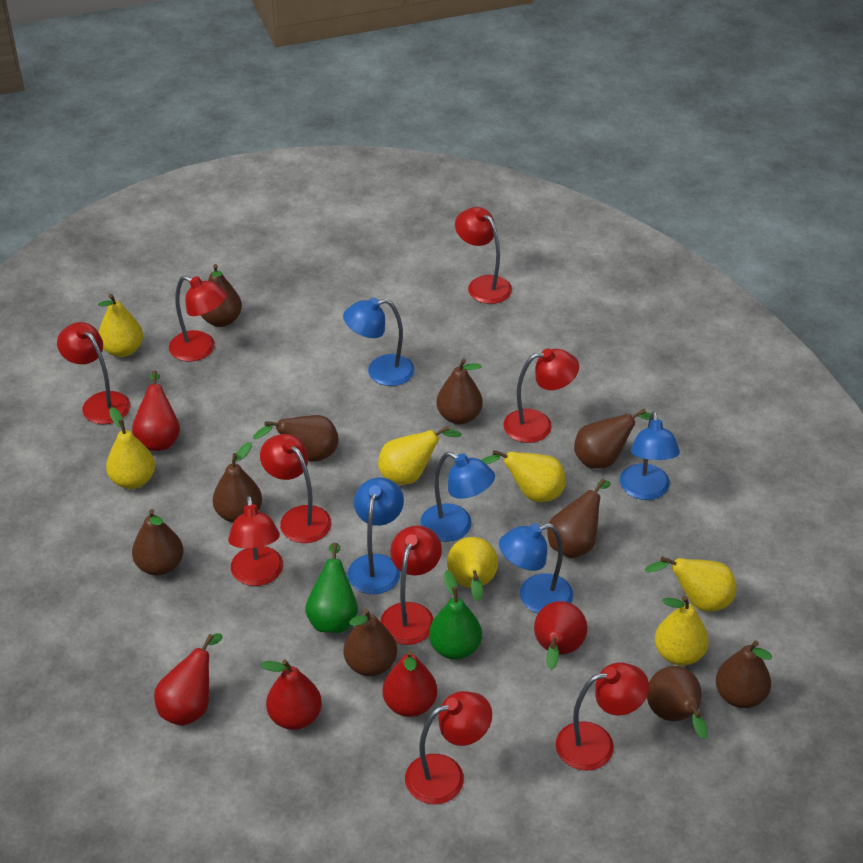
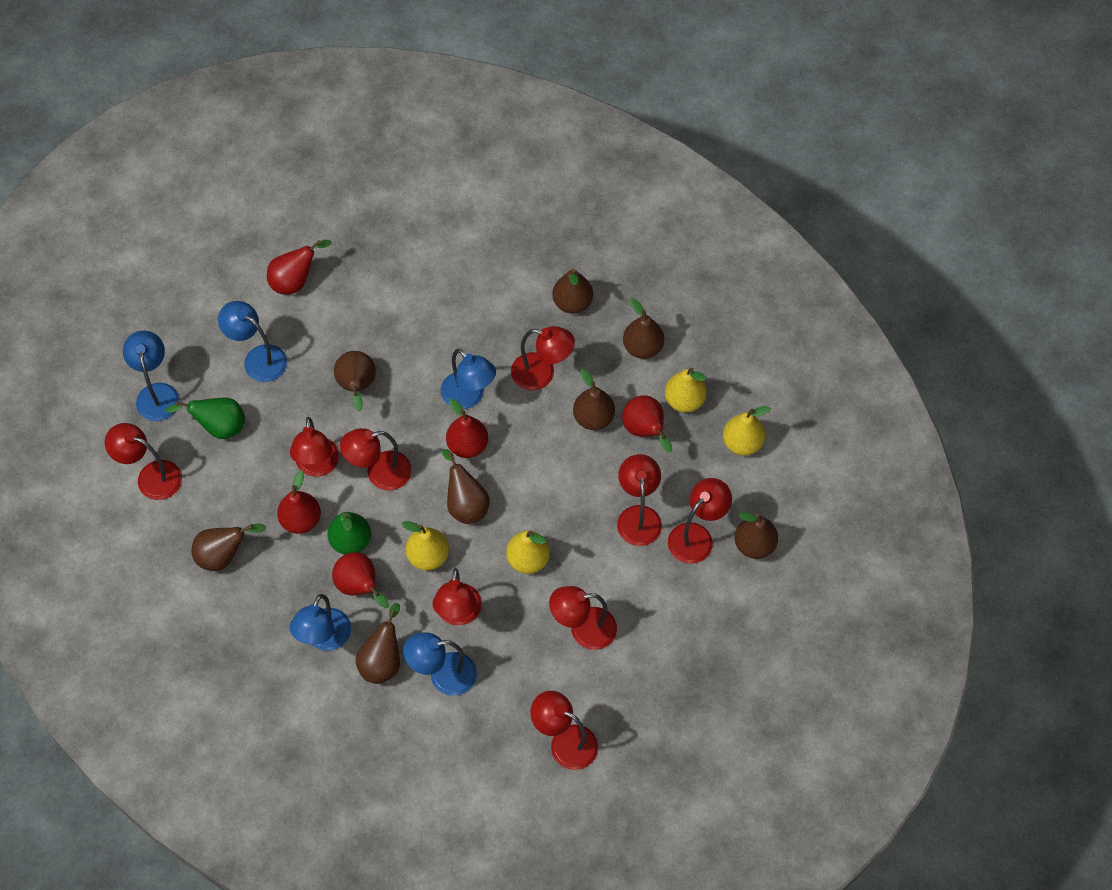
brown pear: 10 -> 8
yellow pear: 7 -> 4

